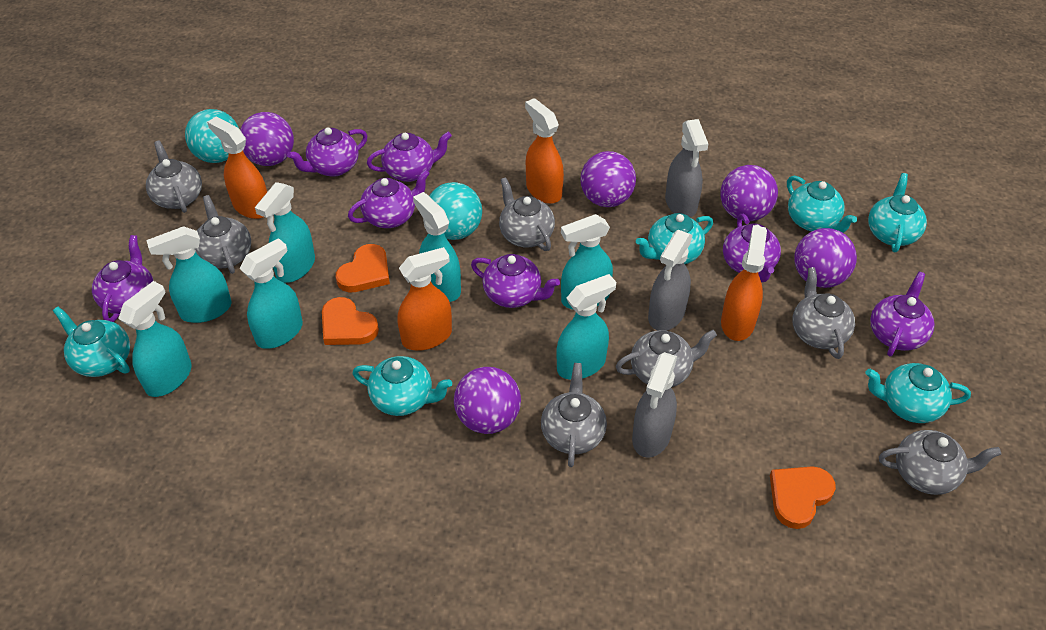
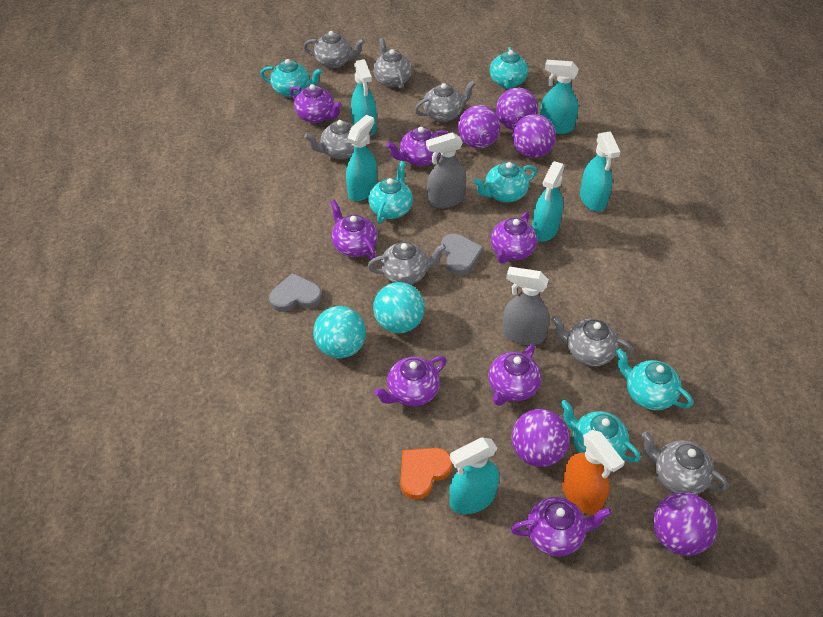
grey heart: 0 -> 2
grey spray bottle: 3 -> 2
orange heart: 3 -> 1
orange spray bottle: 4 -> 1
turquoise spray bottle: 7 -> 6

